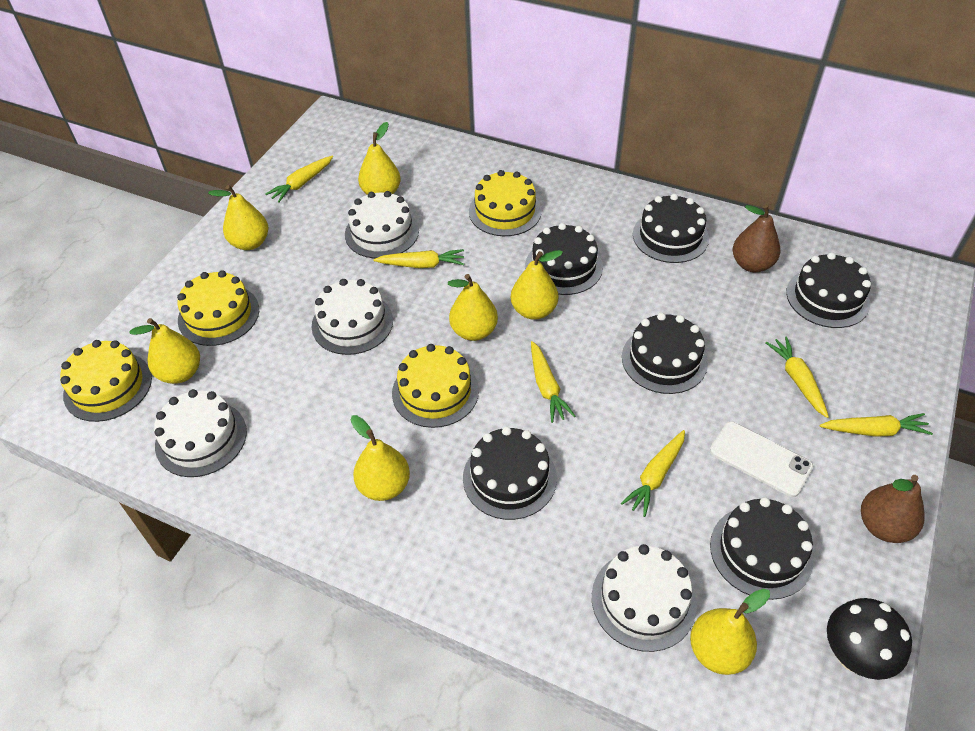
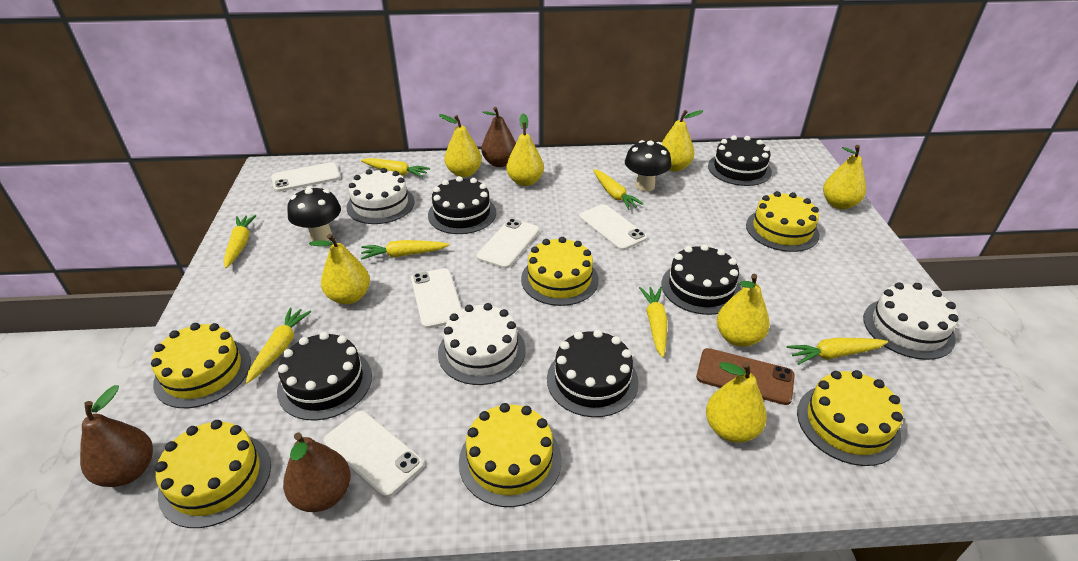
black cake: 6 -> 5
black mushroom: 1 -> 2
brown pear: 2 -> 3
brown phone: 0 -> 1
white cake: 4 -> 3
white phone: 1 -> 5
yellow cake: 4 -> 6
yellow carrot: 6 -> 7

